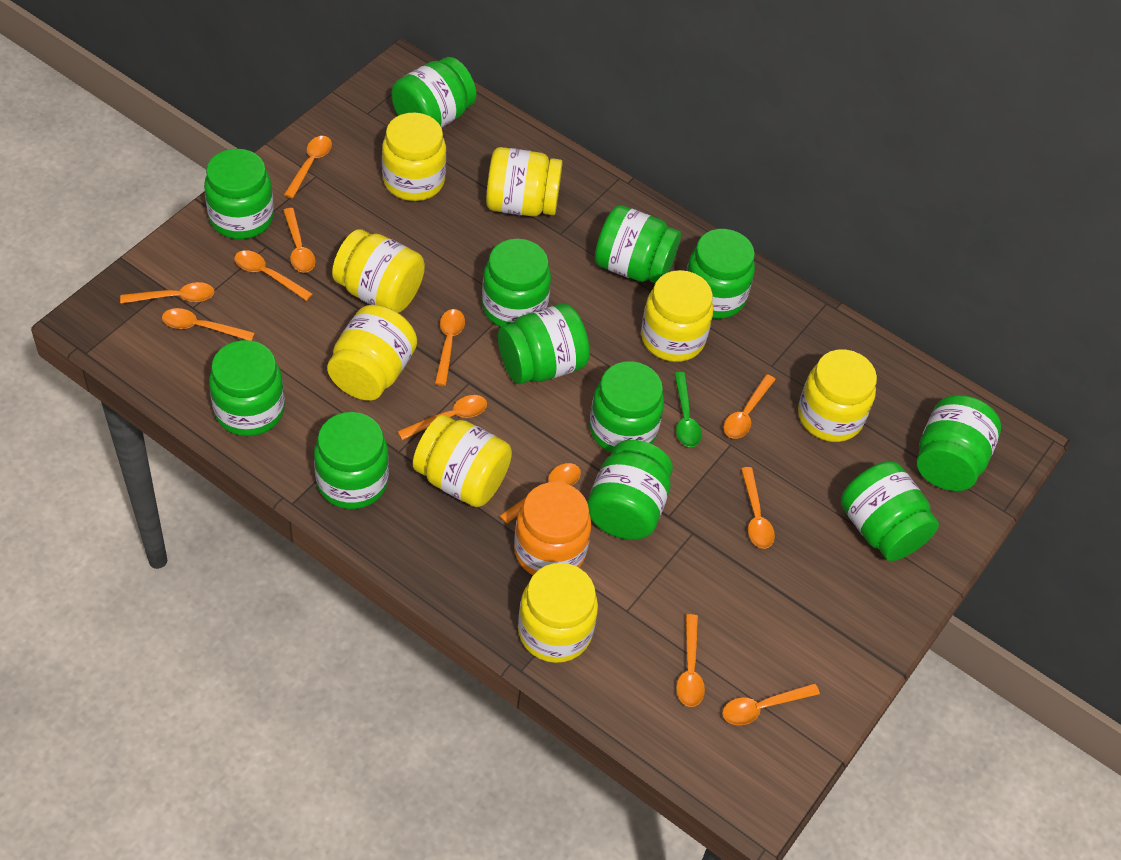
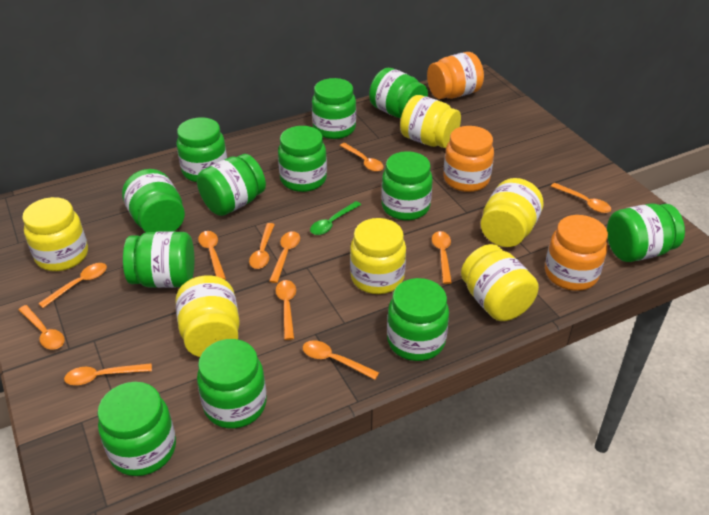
orange jar: 1 -> 3
orange spoon: 12 -> 11
yellow jar: 8 -> 6

